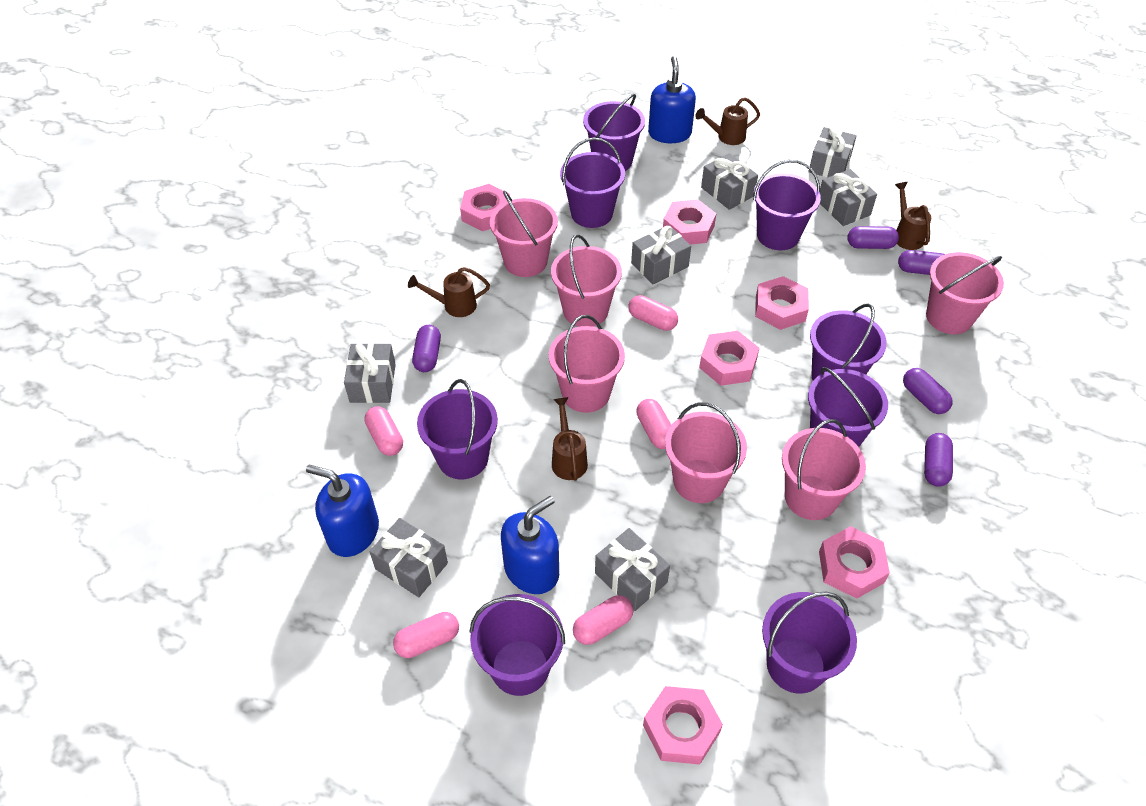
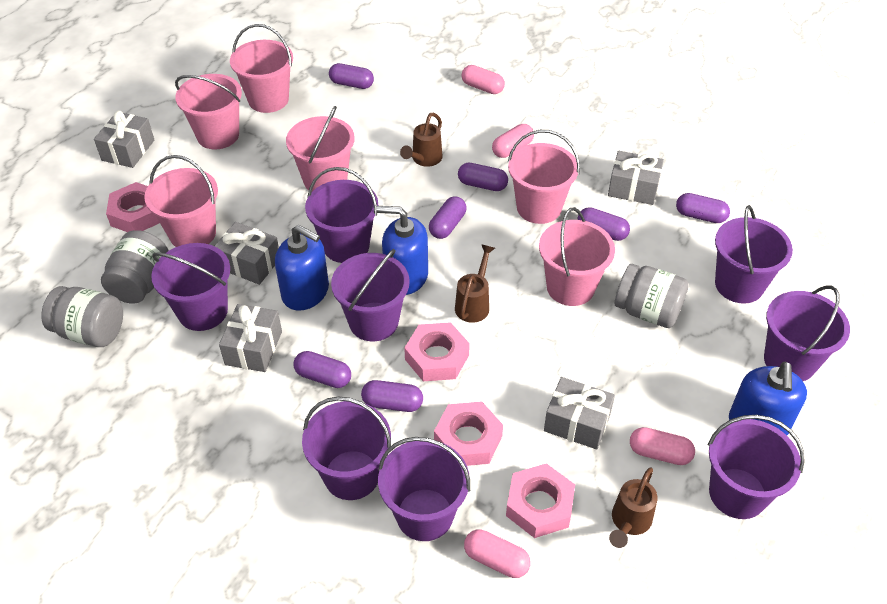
brown watering can: 4 -> 3
grey gift: 7 -> 5
grey jar: 0 -> 3
pink capsule: 5 -> 4
pink nut: 6 -> 4
purple capsule: 5 -> 7

